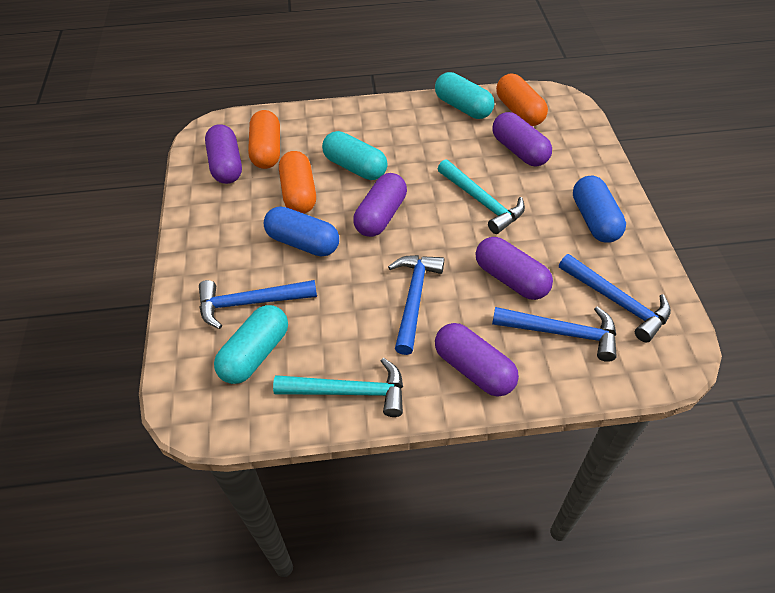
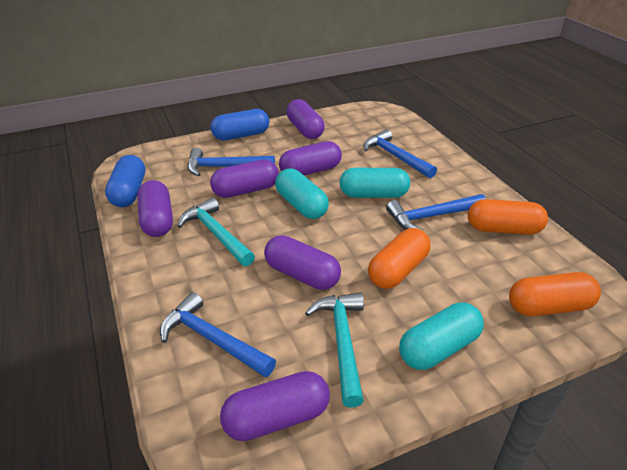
purple capsule: 5 -> 6

